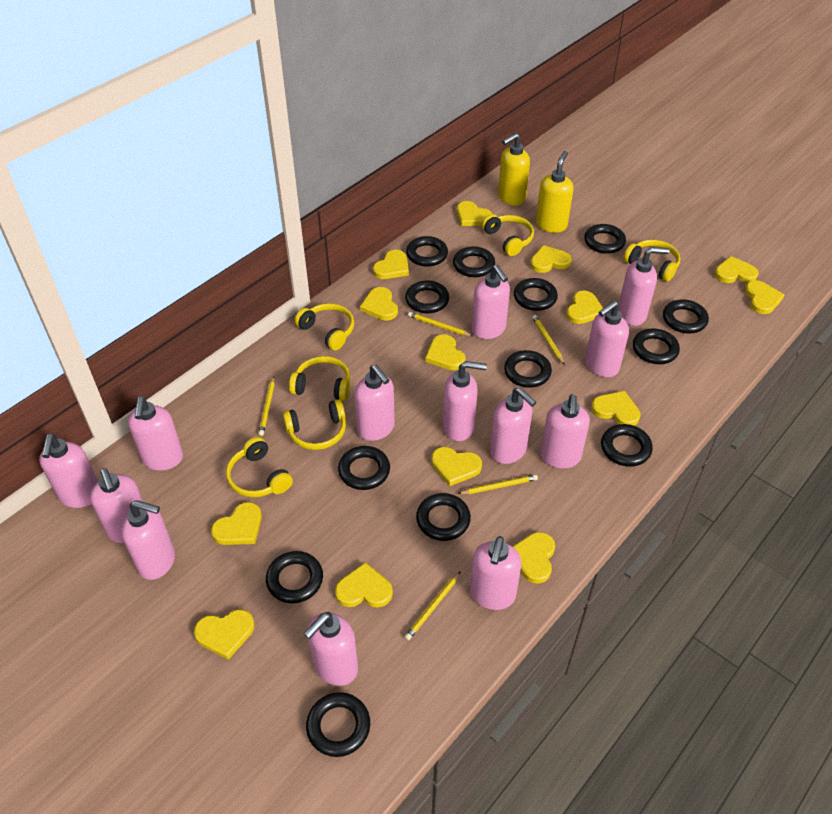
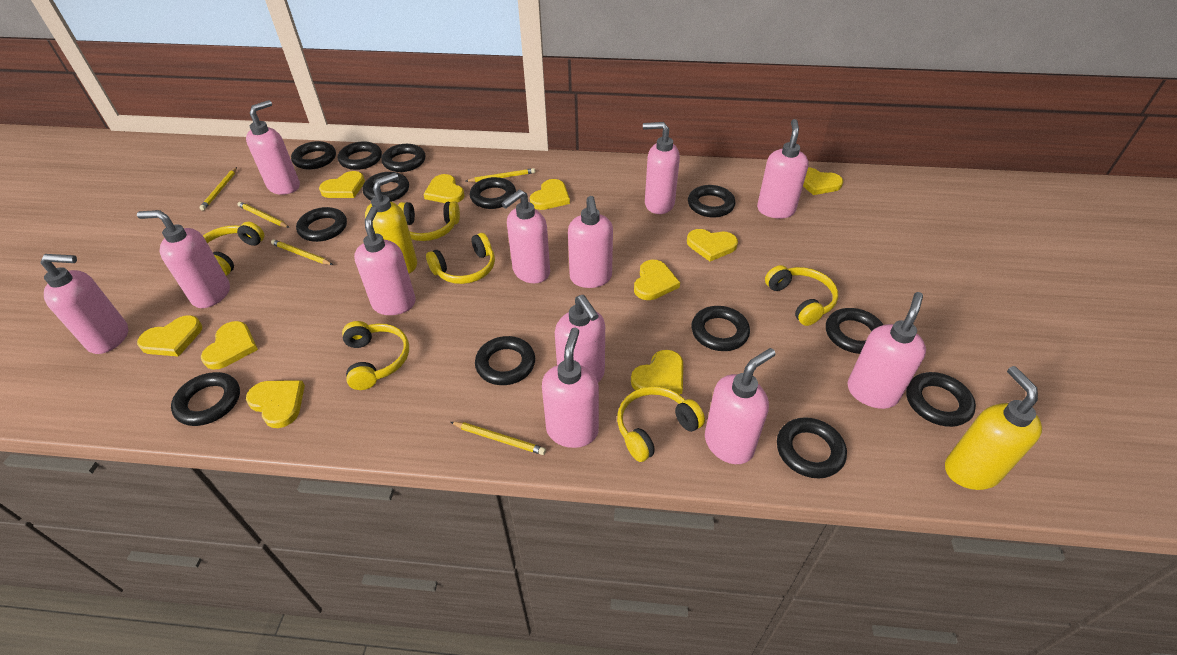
pink soap dispenser: 13 -> 12
yellow heart: 14 -> 10

